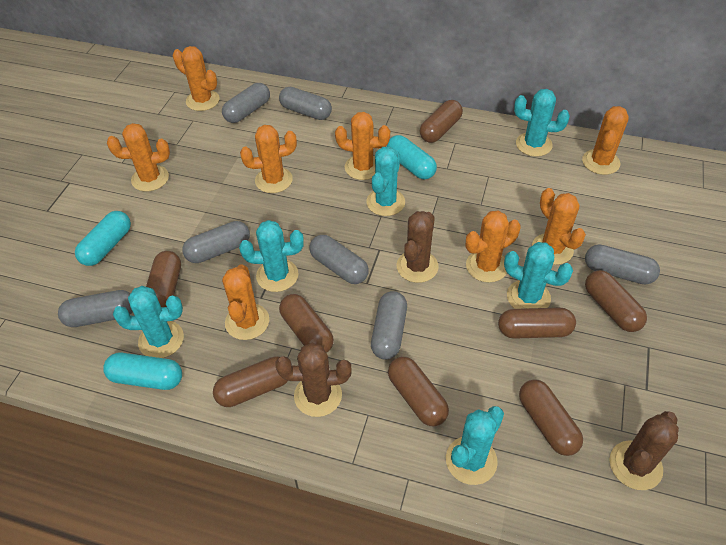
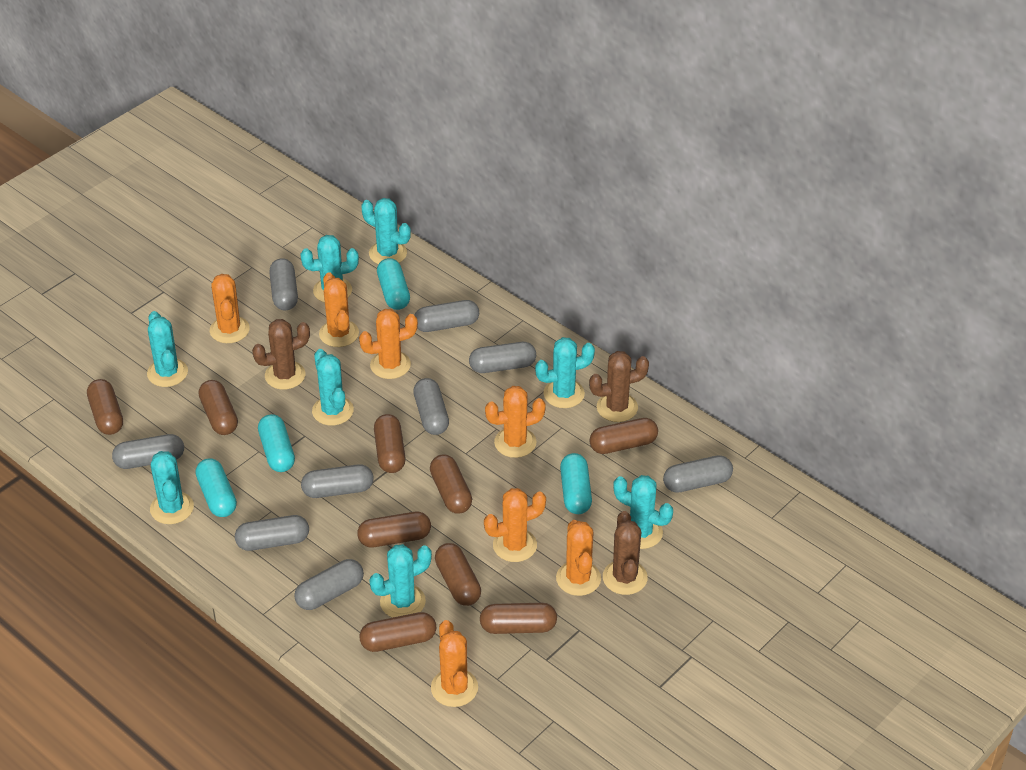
brown capsule: 8 -> 9
grey capsule: 7 -> 9
orange cactus: 8 -> 7
turquoise cactus: 6 -> 8
turquoise capsule: 3 -> 4

